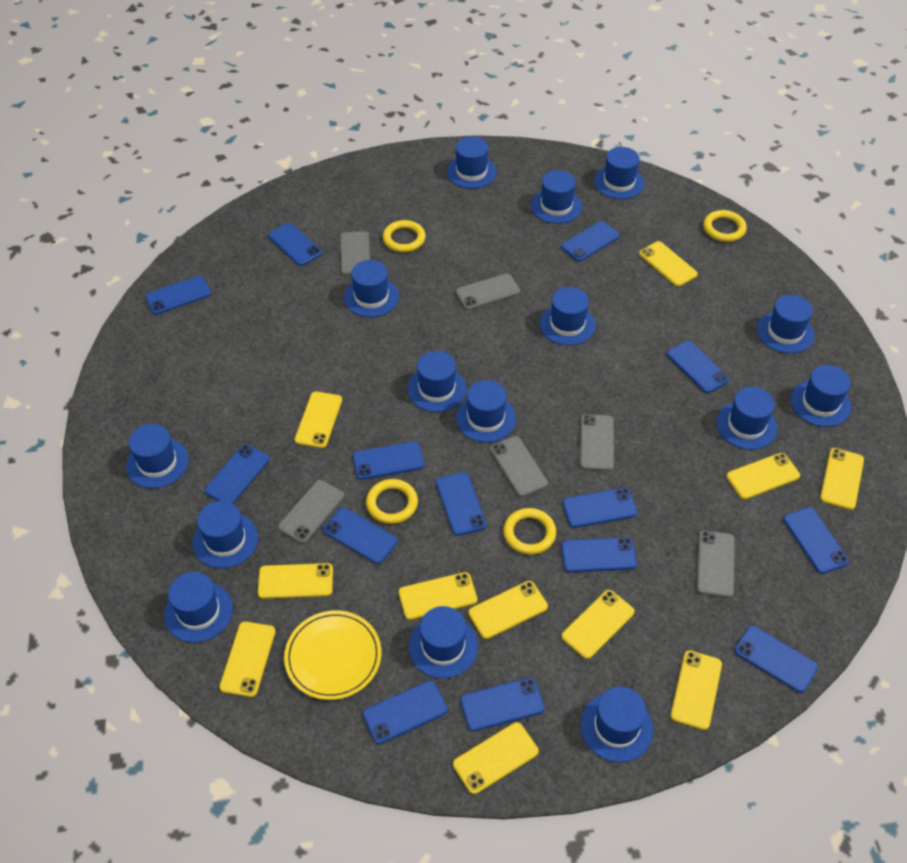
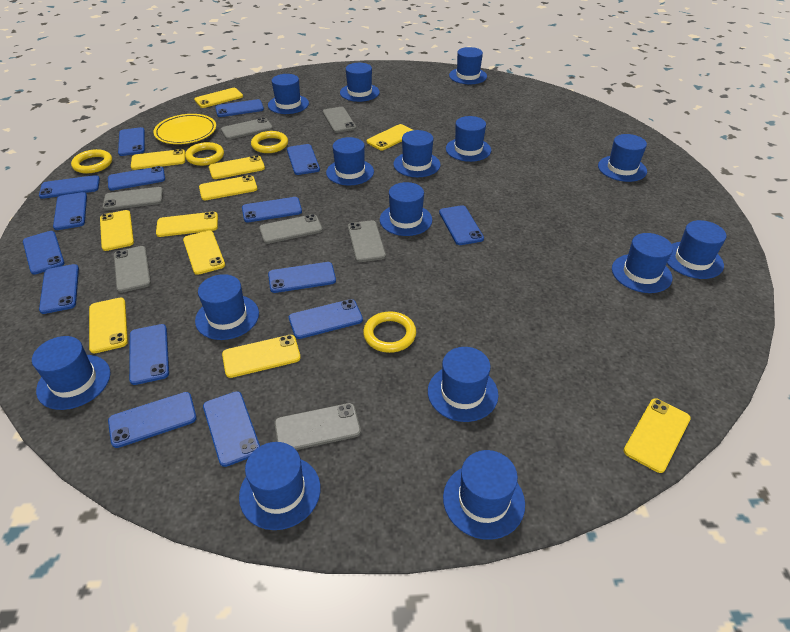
blue phone: 14 -> 15
grey phone: 6 -> 7

